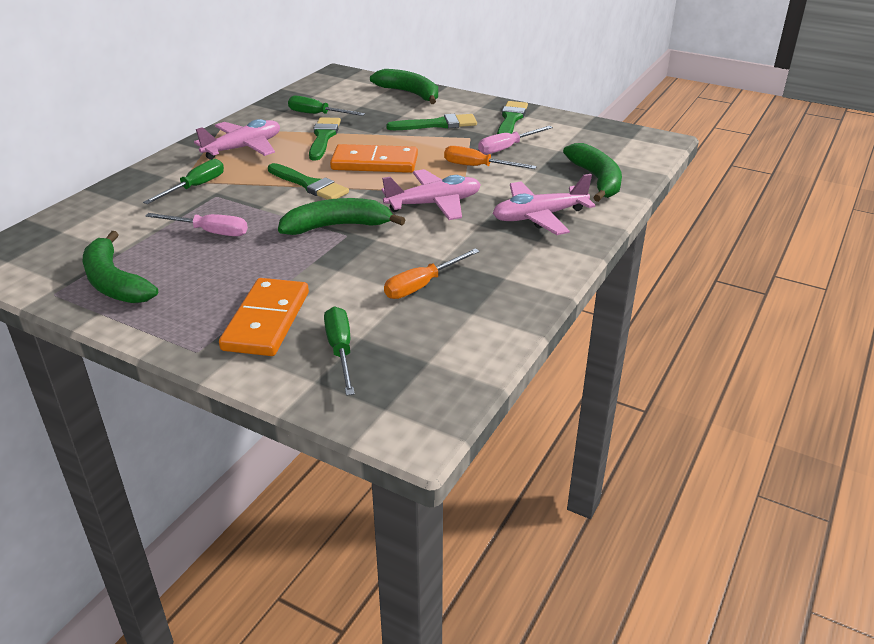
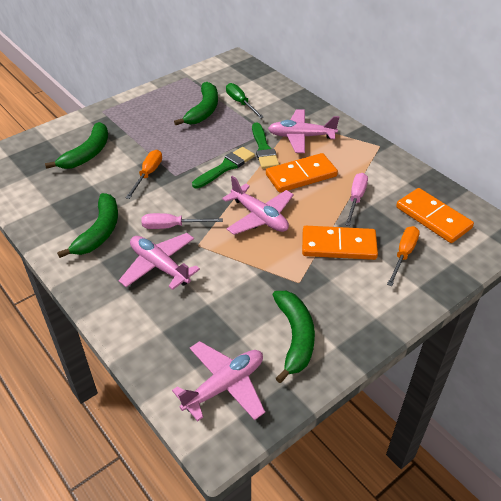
green brush: 4 -> 2
green screwdriver: 3 -> 1
orange domino: 2 -> 3
pink plane: 3 -> 4

